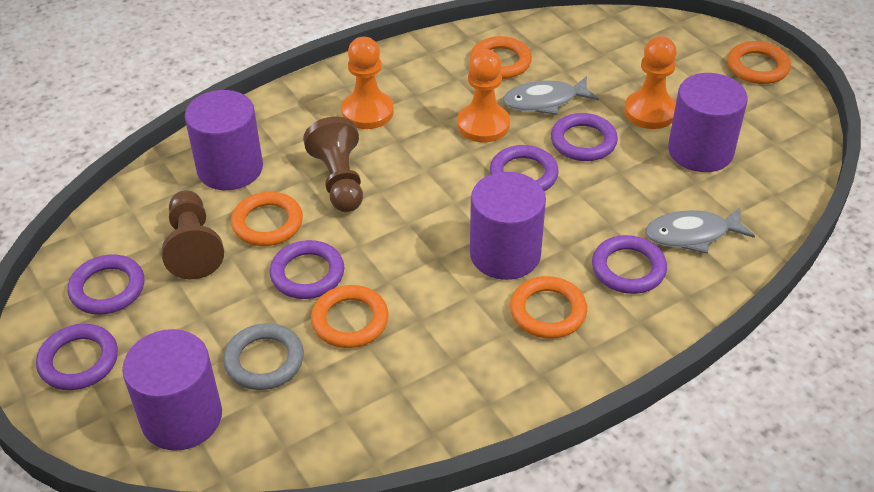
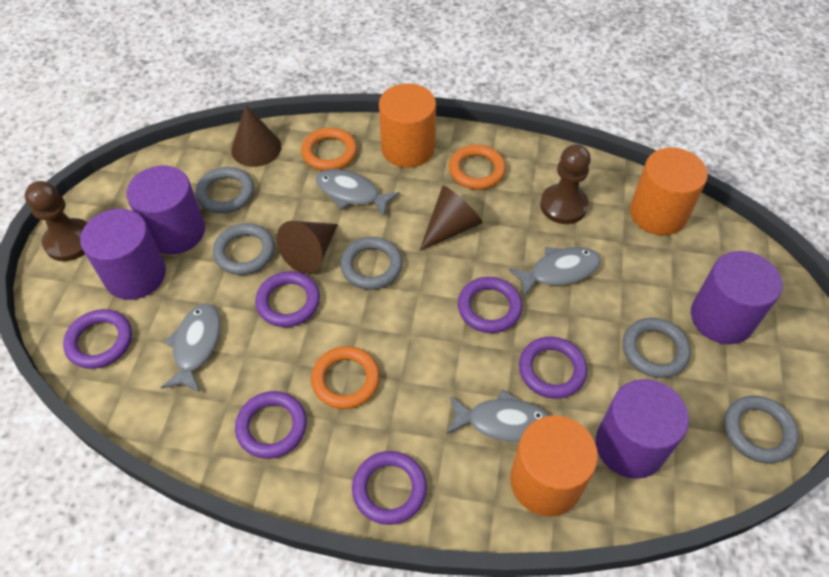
brown cone: 0 -> 3
grey fish: 2 -> 4
grey ring: 1 -> 5
orange cylinder: 0 -> 3
orange pawn: 3 -> 0
orange ring: 5 -> 3

